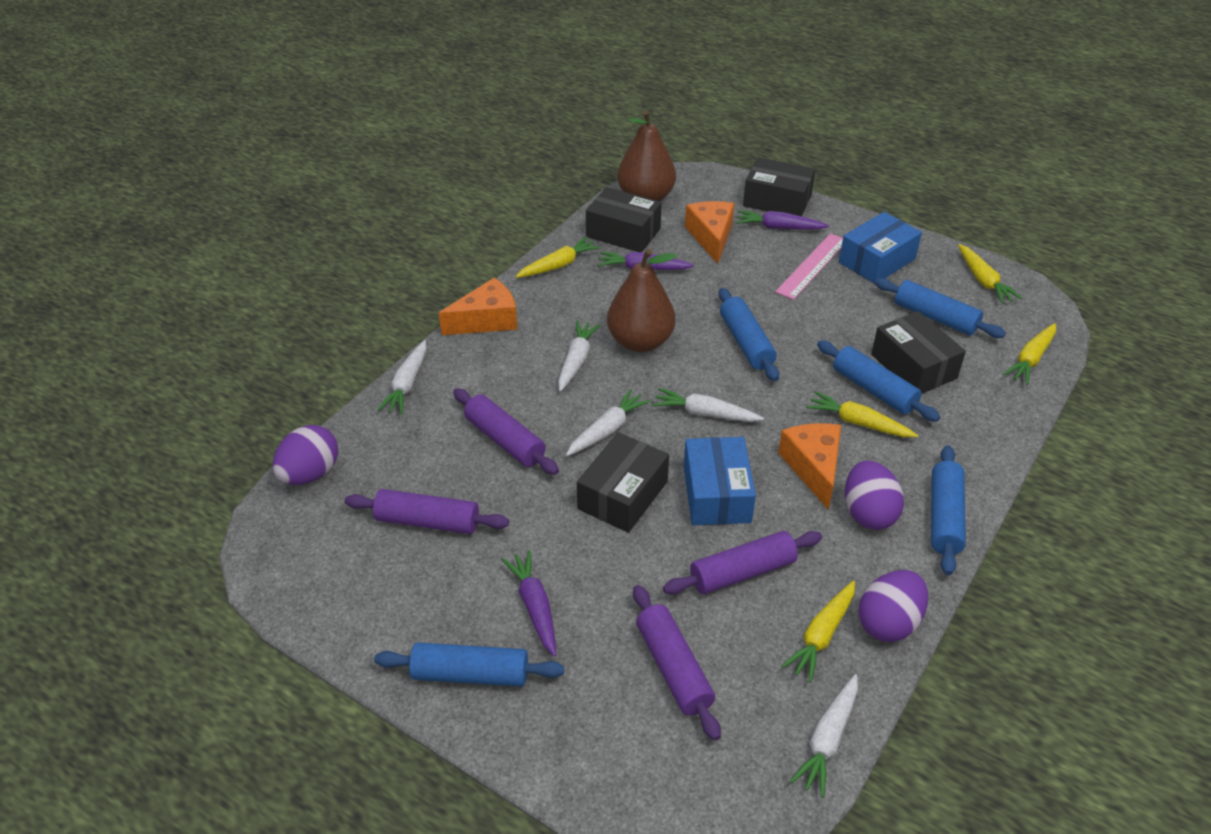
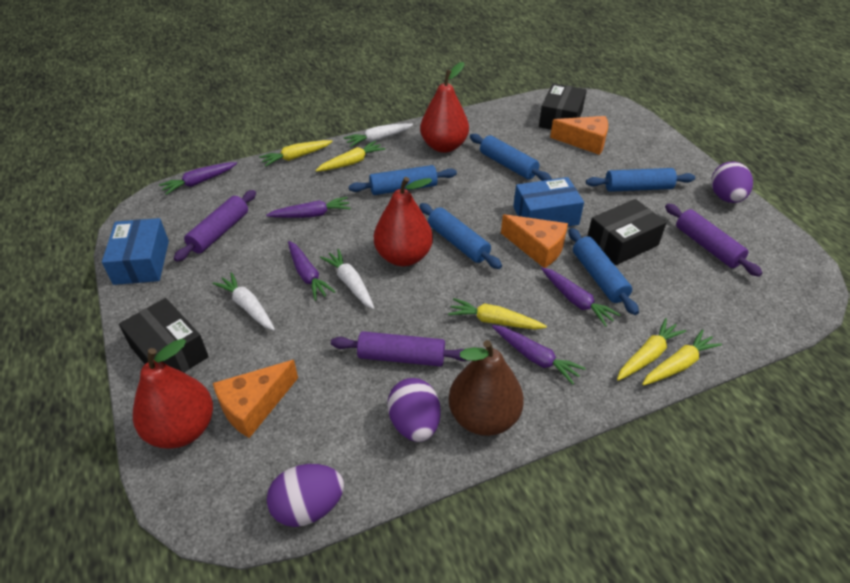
black box: 4 -> 3
brown pear: 2 -> 1
pink ruler: 1 -> 0
purple carrot: 3 -> 5
purple rolling pin: 4 -> 3
red pear: 0 -> 3
white carrot: 5 -> 3

